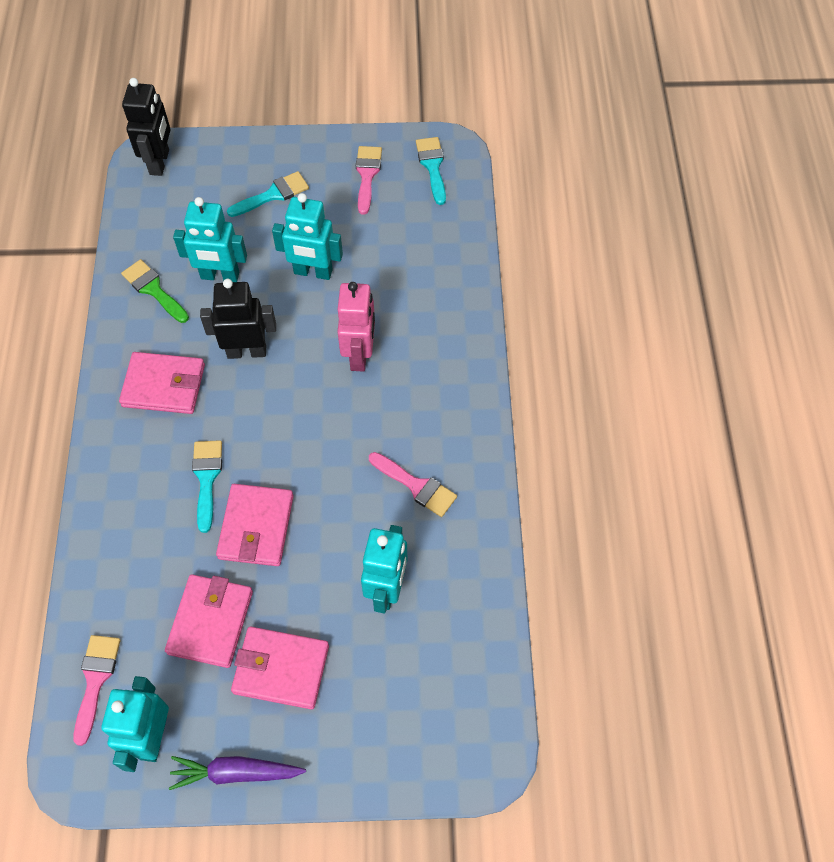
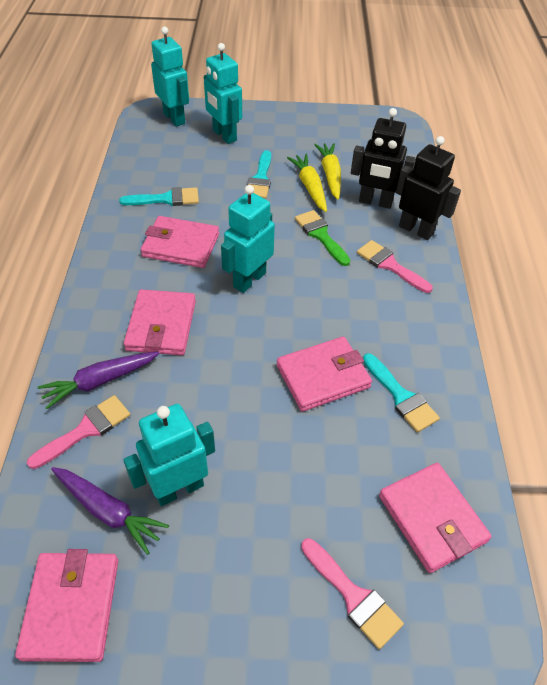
pink robot: 1 -> 0
pink wallet: 4 -> 5
purple carrot: 1 -> 2
yellow carrot: 0 -> 2

